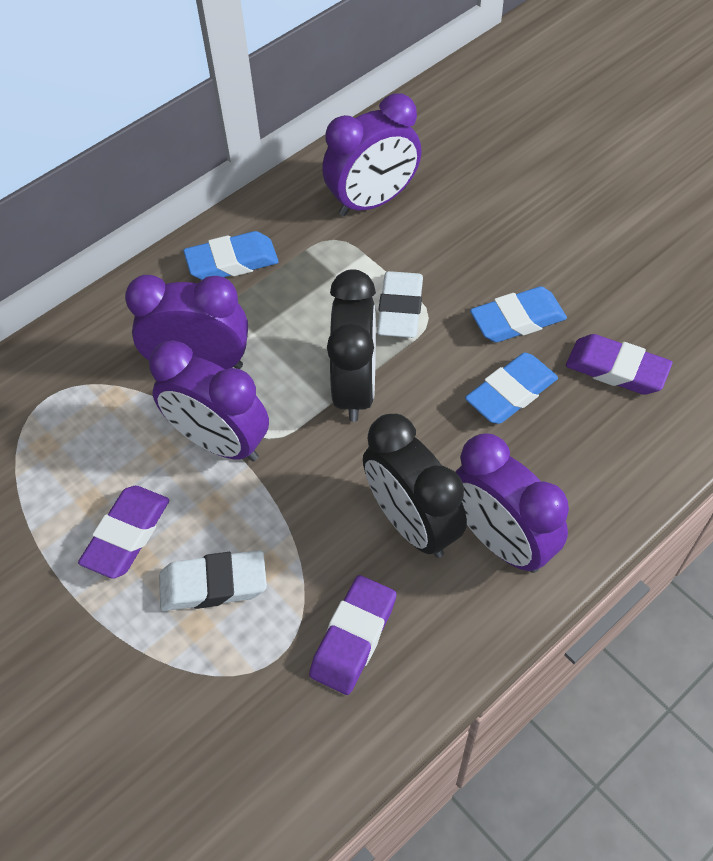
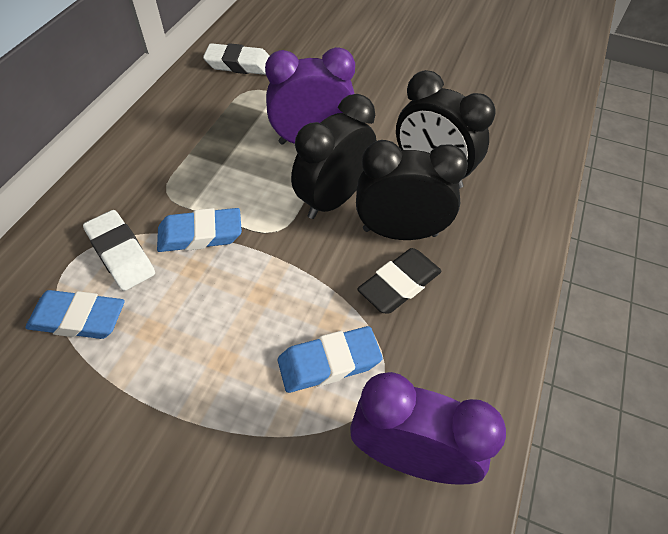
black clock: 2 -> 3
black eraser: 0 -> 1
purple clock: 4 -> 2
purple eraser: 3 -> 0

